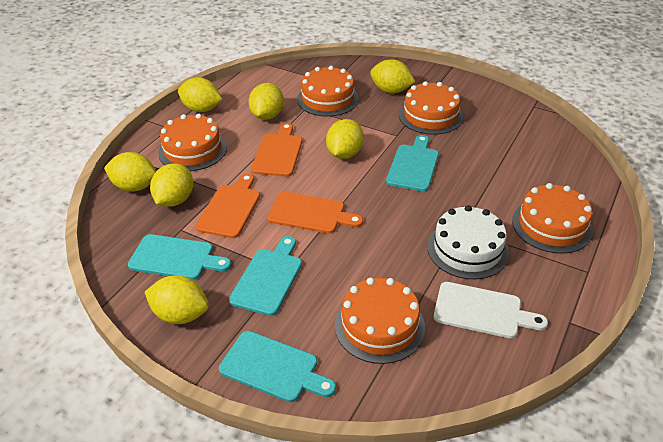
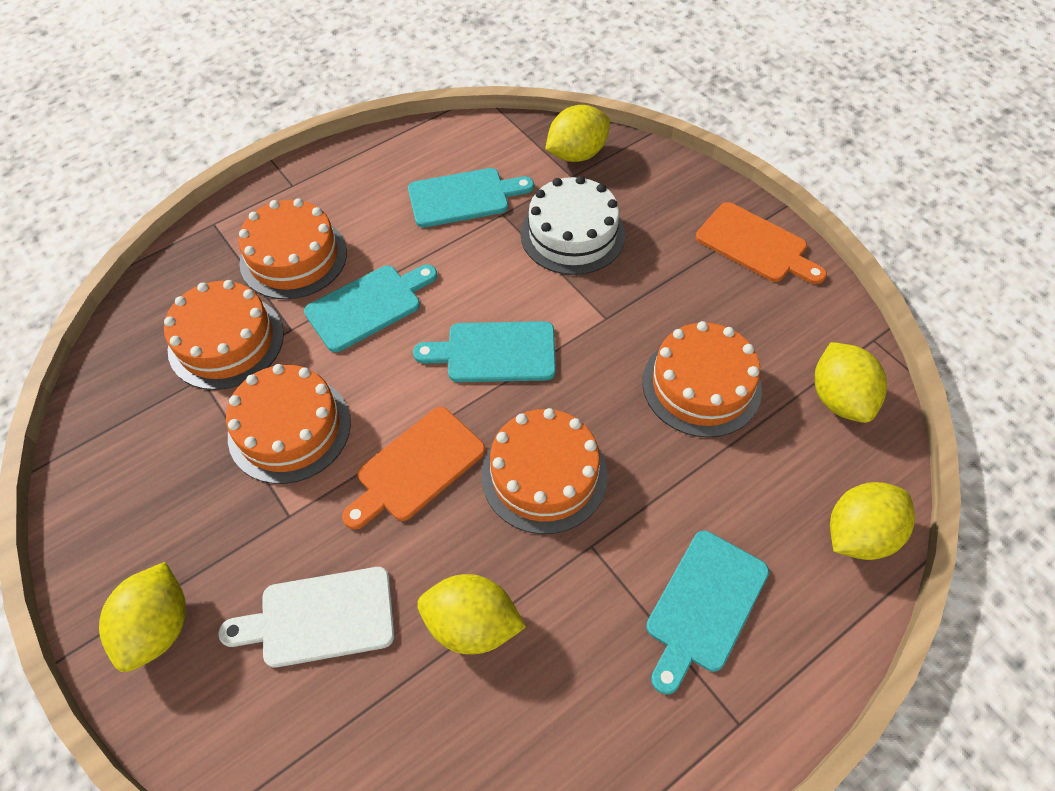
orange cutting board: 3 -> 2
yellow lemon: 7 -> 5

